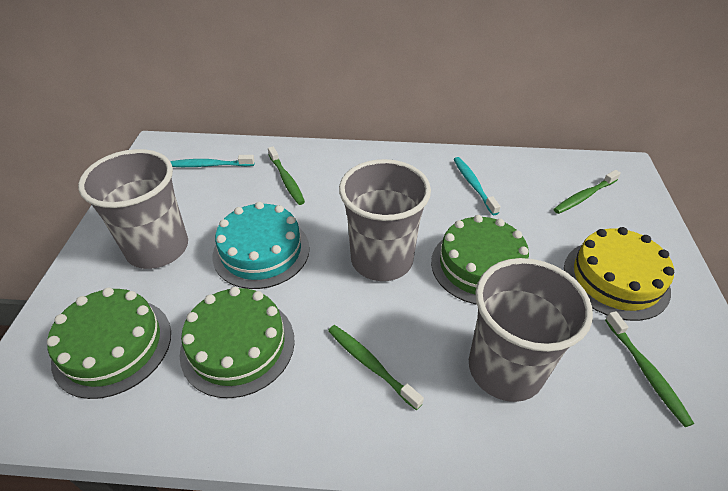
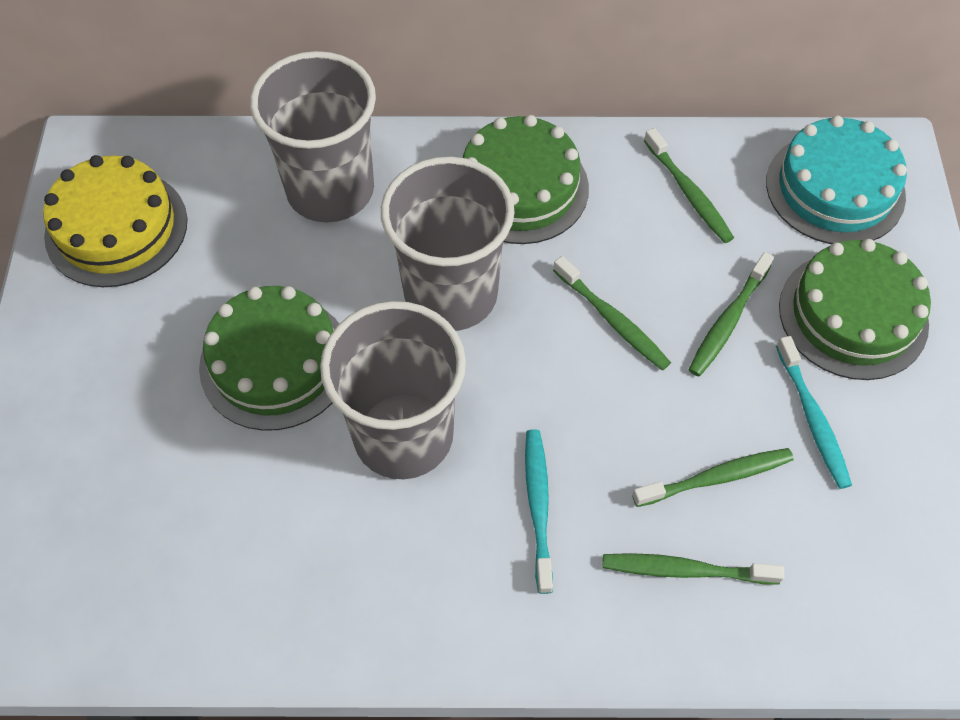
green toothbrush: 4 -> 5

